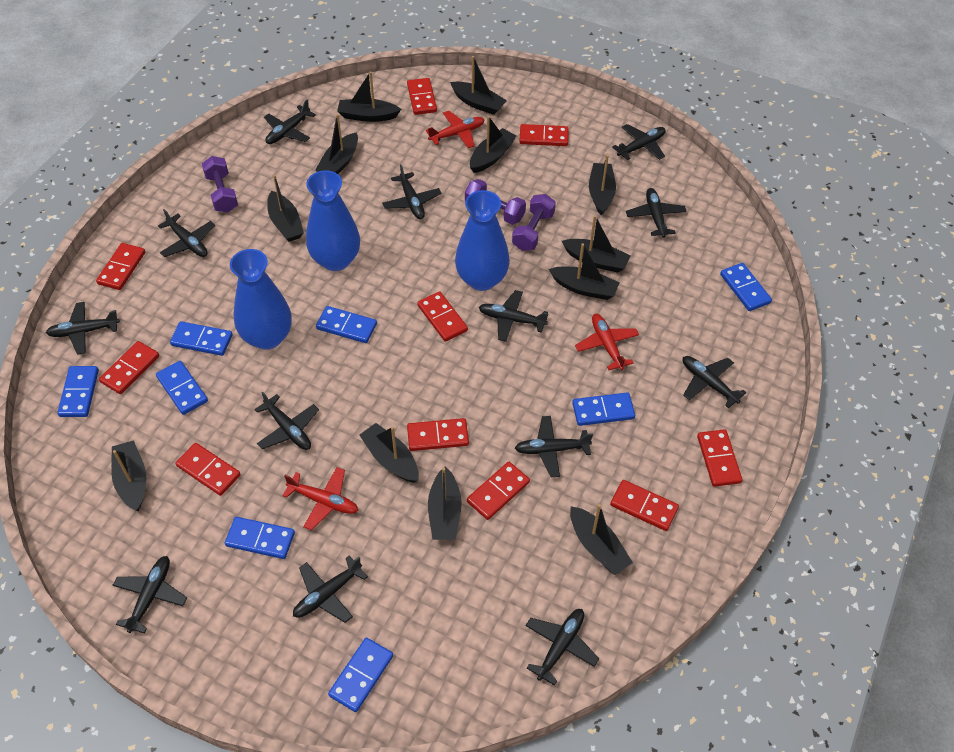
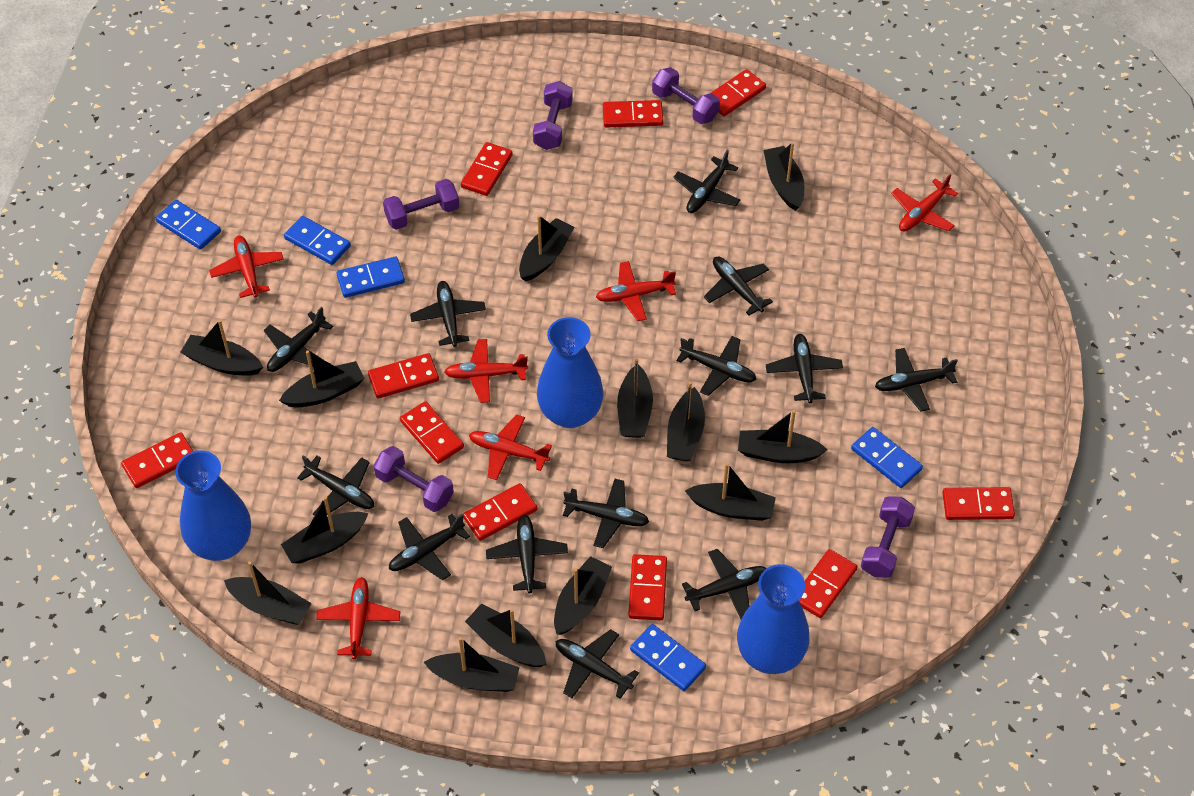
black boat: 12 -> 13
blue domino: 8 -> 5
purple dumbbell: 3 -> 5
red plane: 3 -> 6

